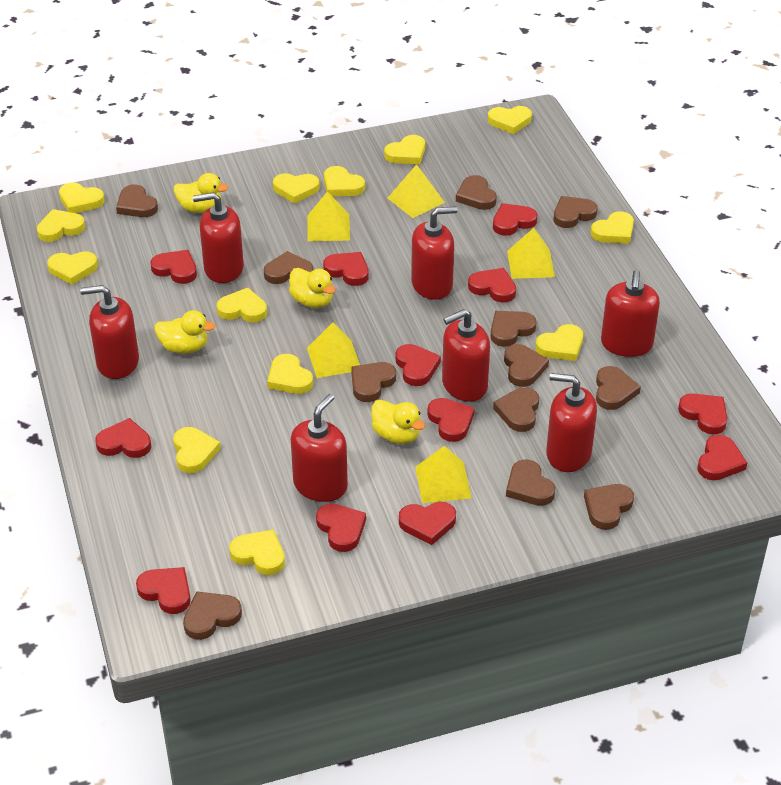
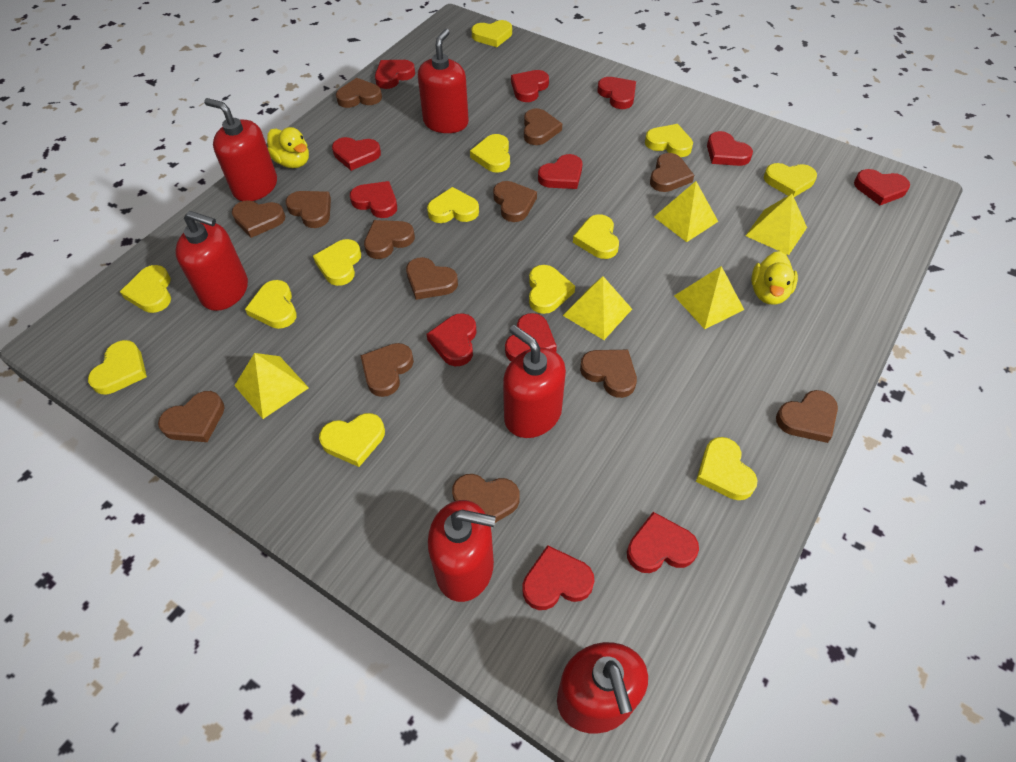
brown heart: 12 -> 13
red soap dispenser: 7 -> 6
yellow duck: 4 -> 2

